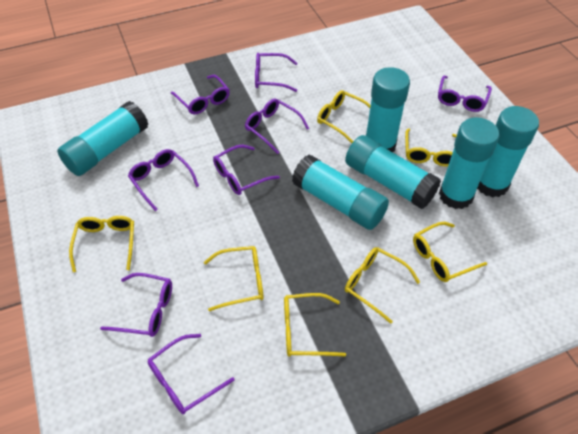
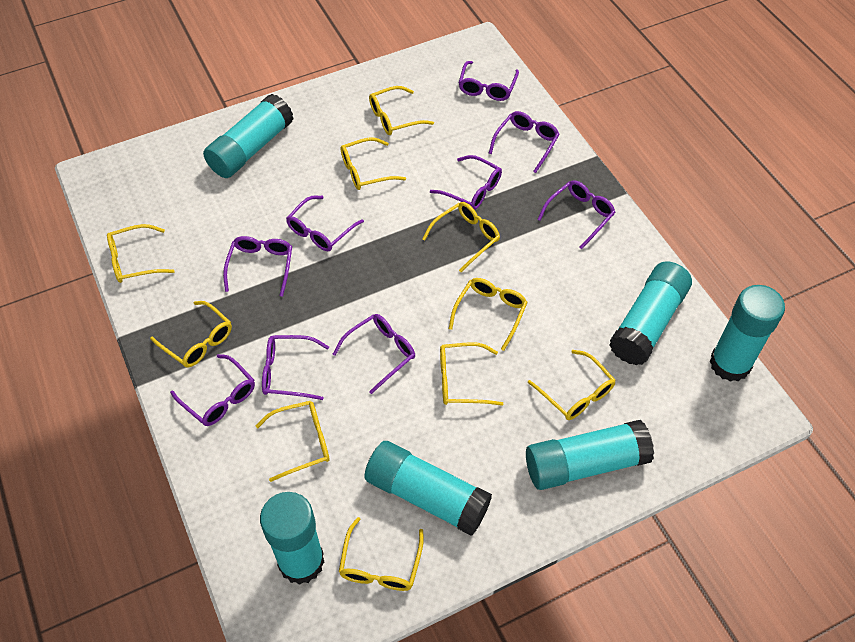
purple glasses: 8 -> 9
yellow glasses: 7 -> 10

